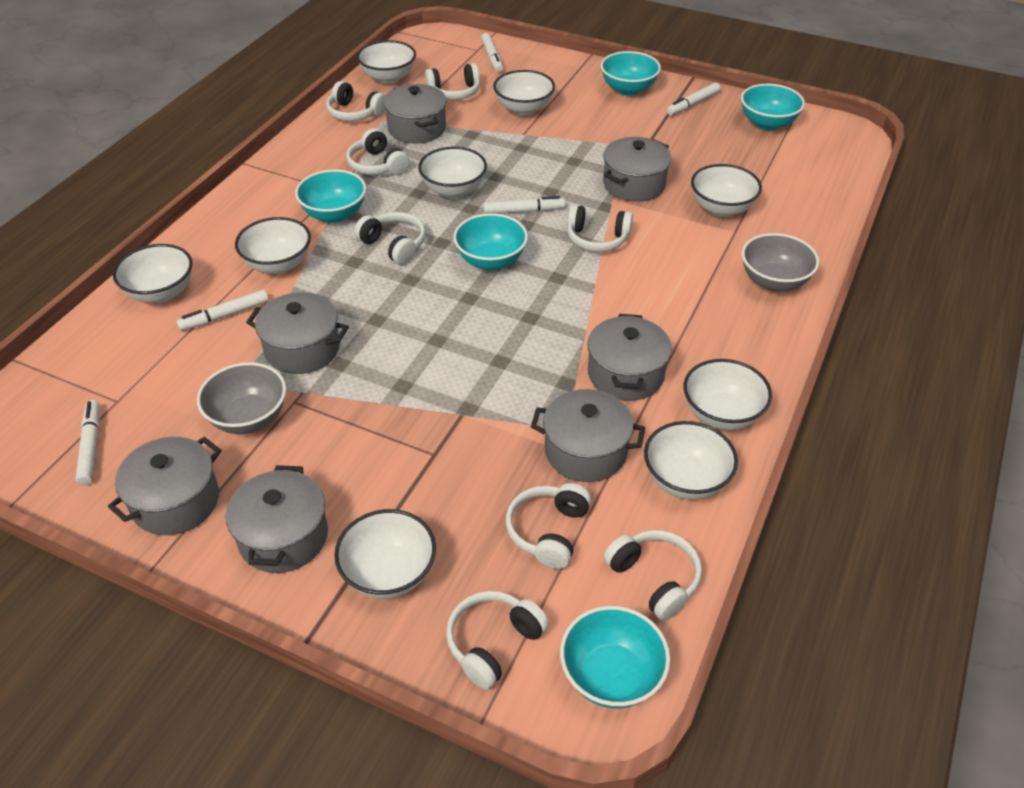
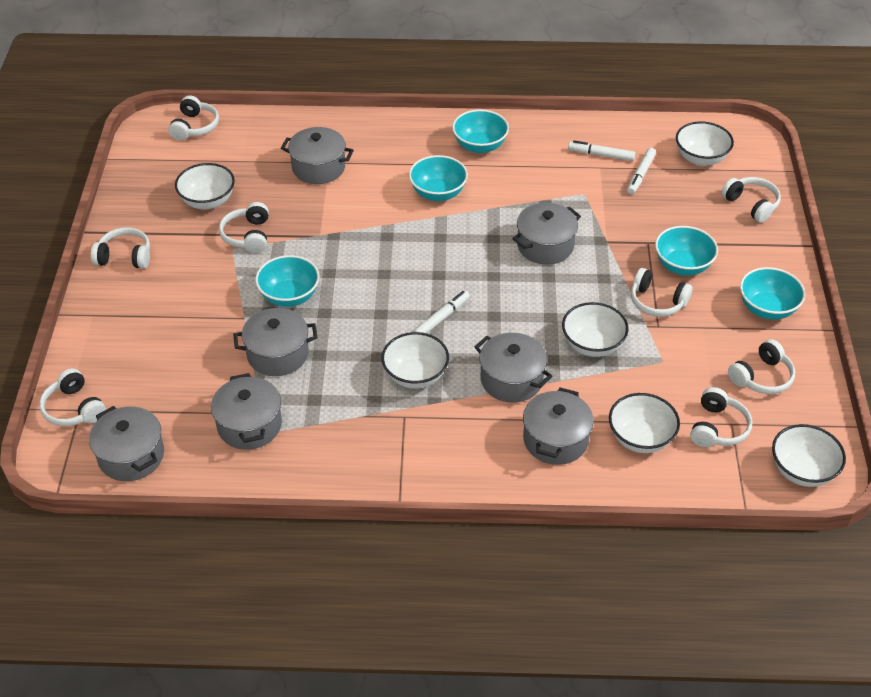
grey bowl: 2 -> 0
white bowl: 9 -> 6
white marker: 5 -> 3

